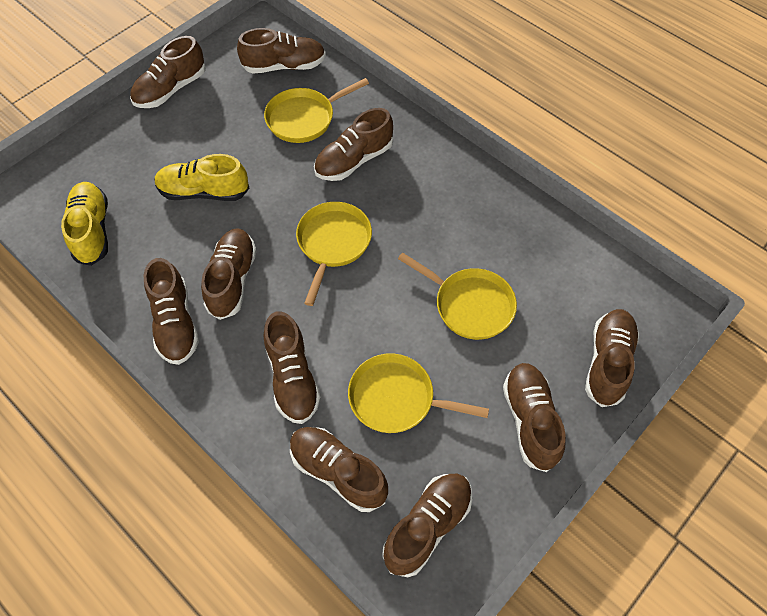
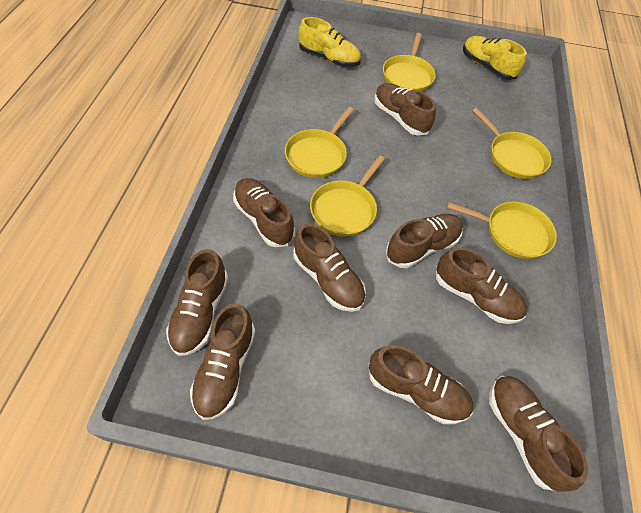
brown shoe: 10 -> 9
yellow pan: 4 -> 5

